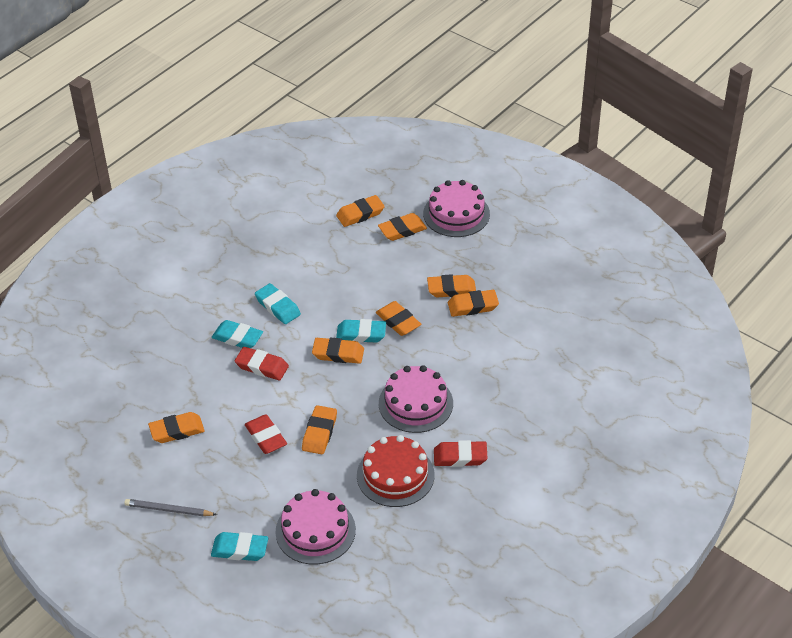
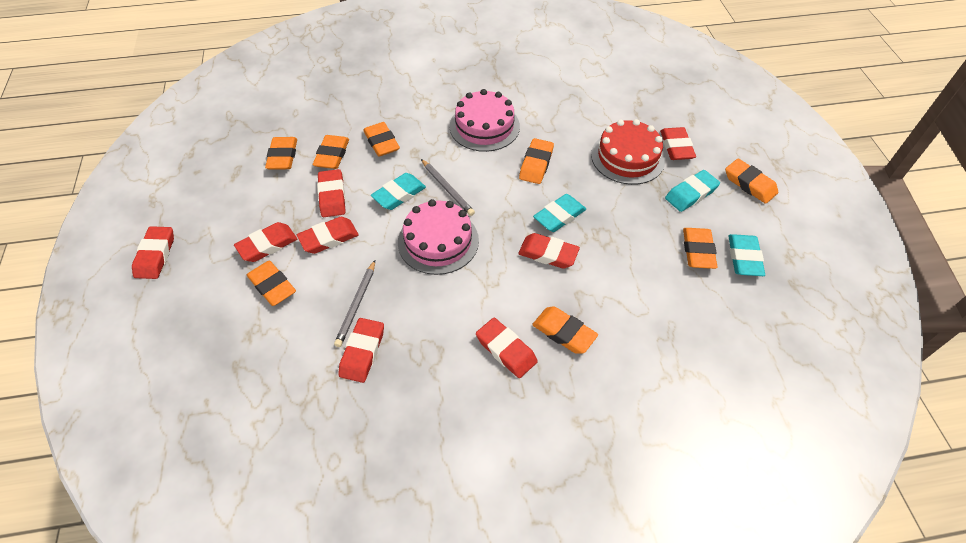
grey pencil: 1 -> 2
pink cake: 3 -> 2
red eraser: 3 -> 8

